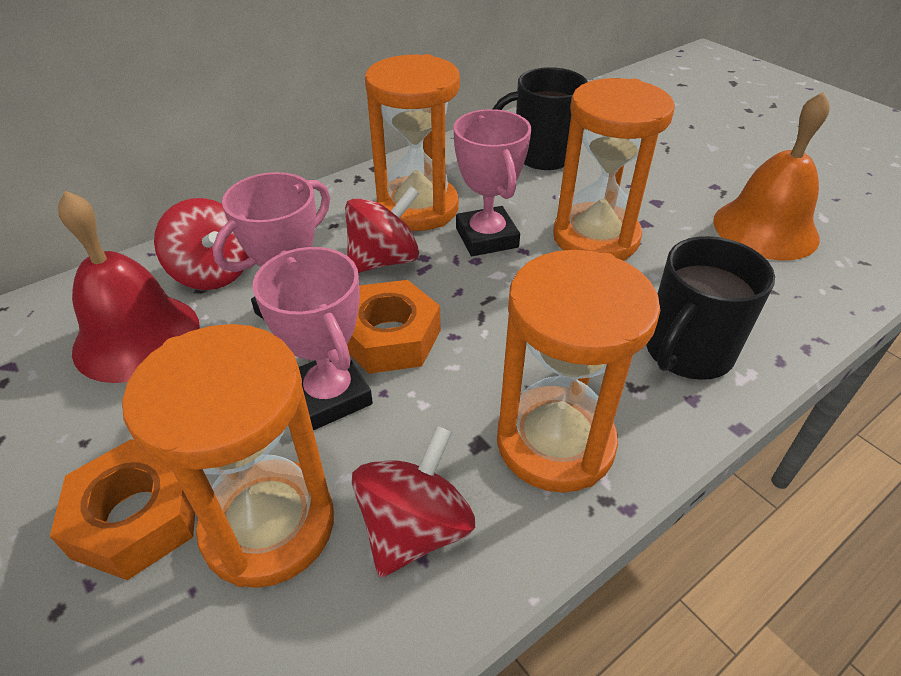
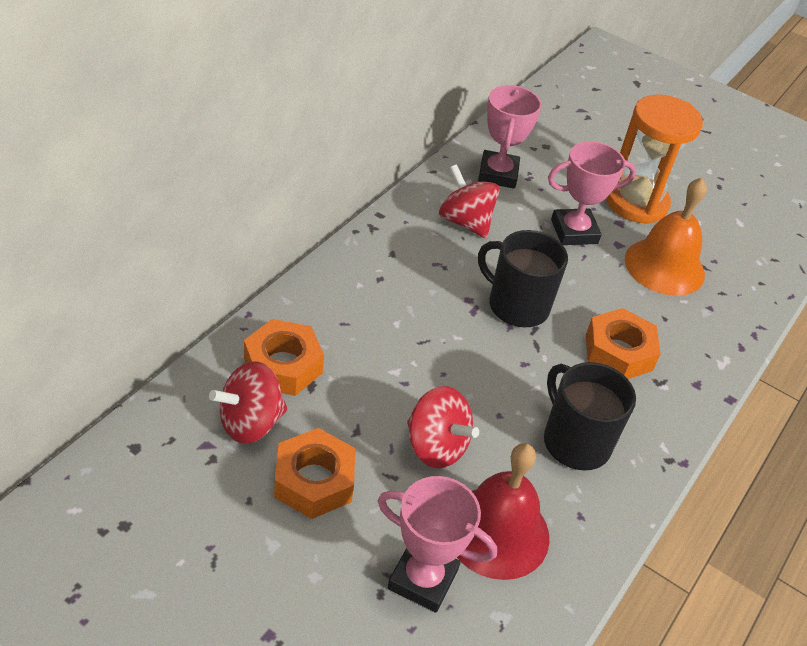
orange hourglass: 4 -> 1
orange nut: 2 -> 3

